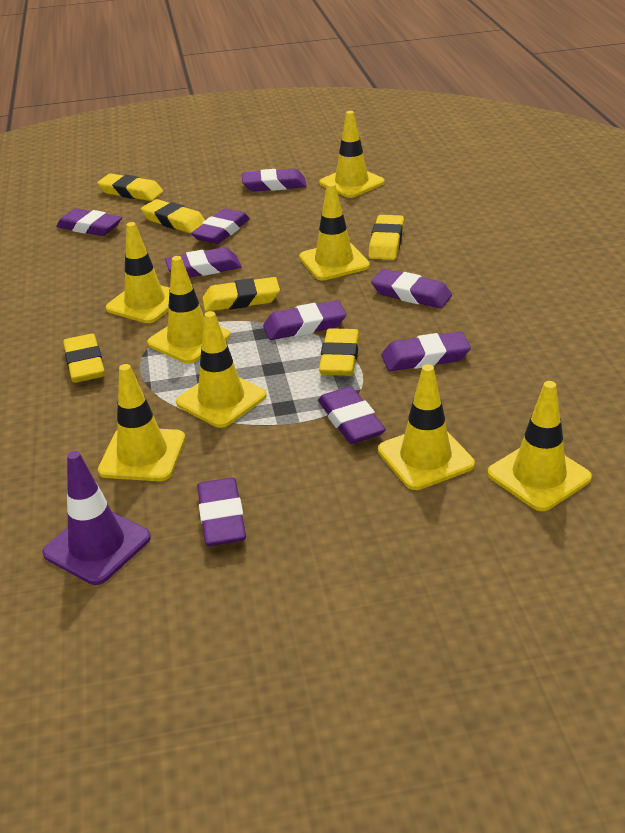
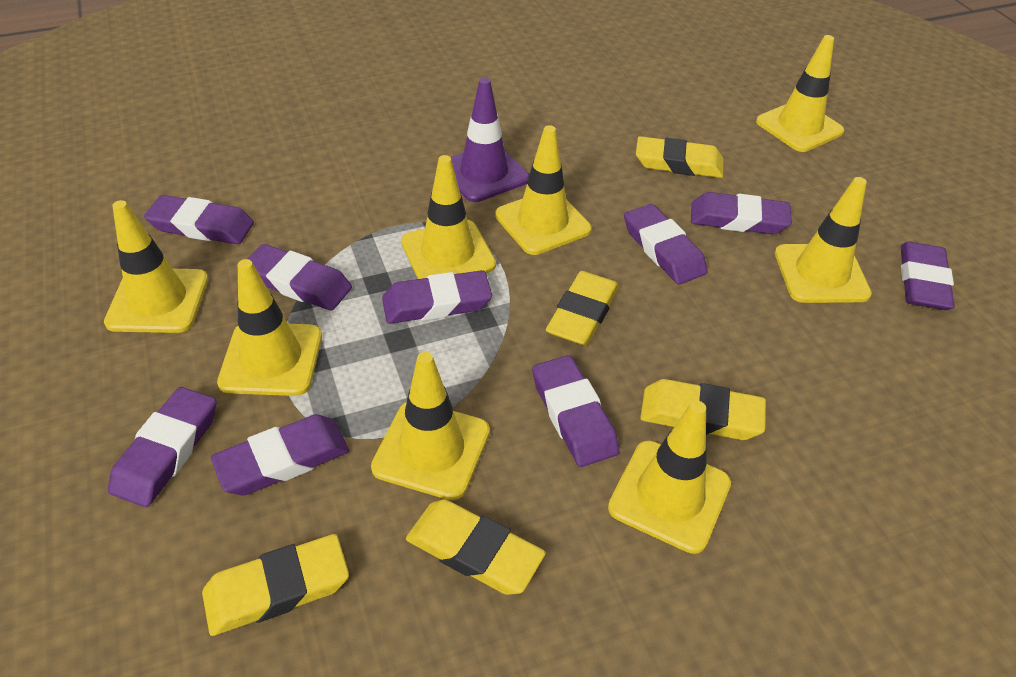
yellow eraser: 6 -> 5

